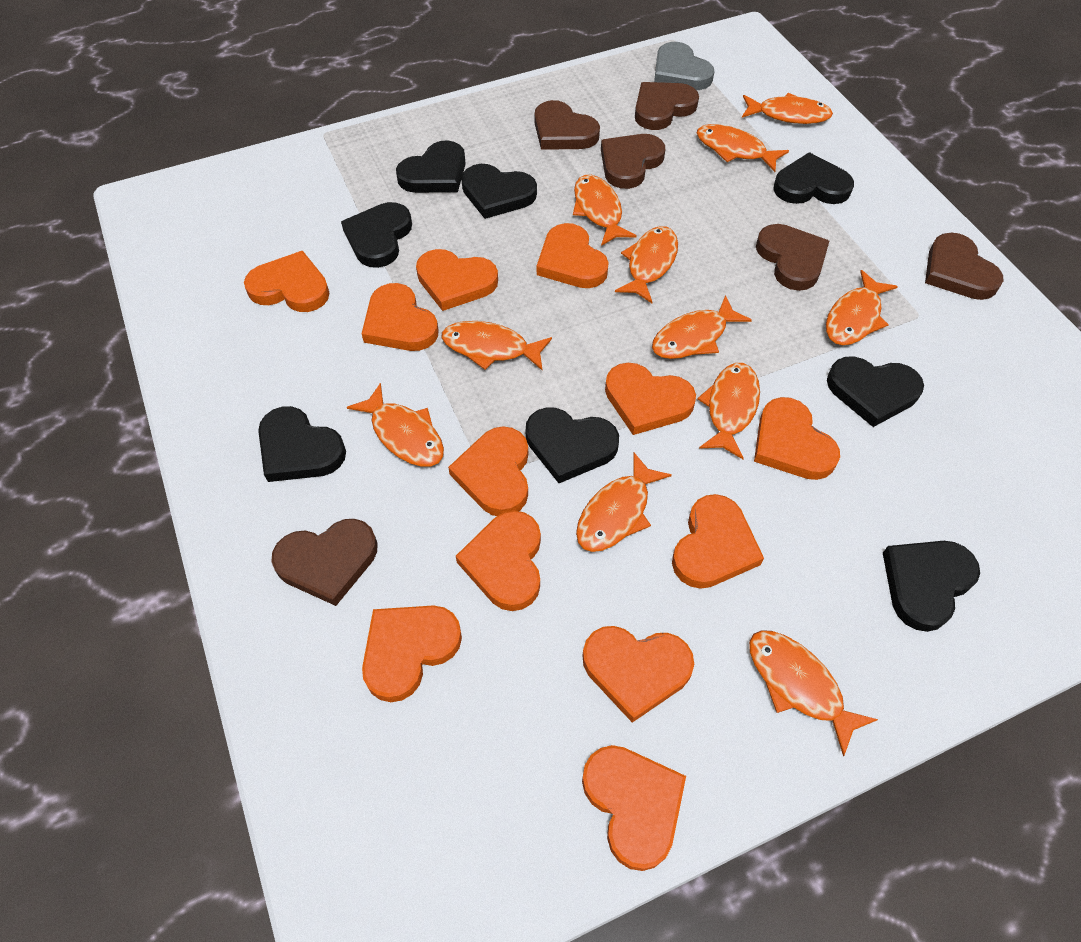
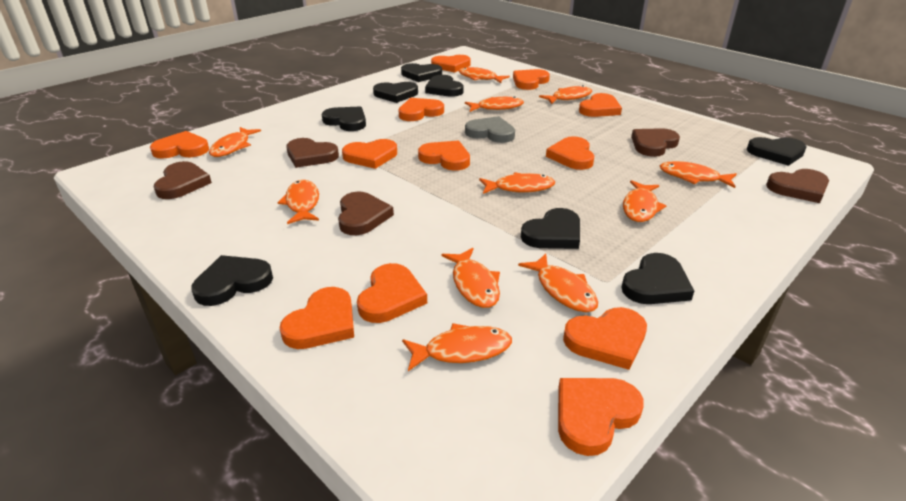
brown heart: 6 -> 5

